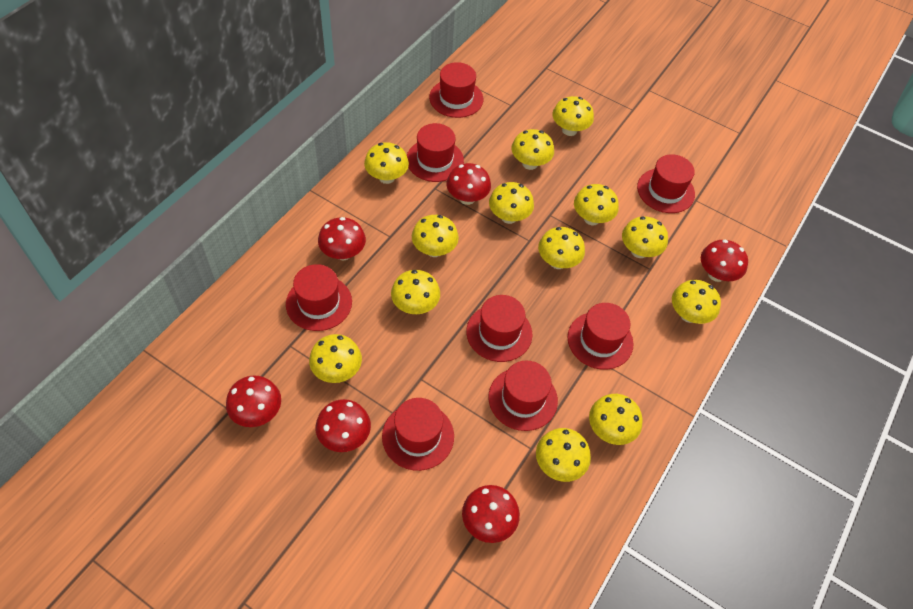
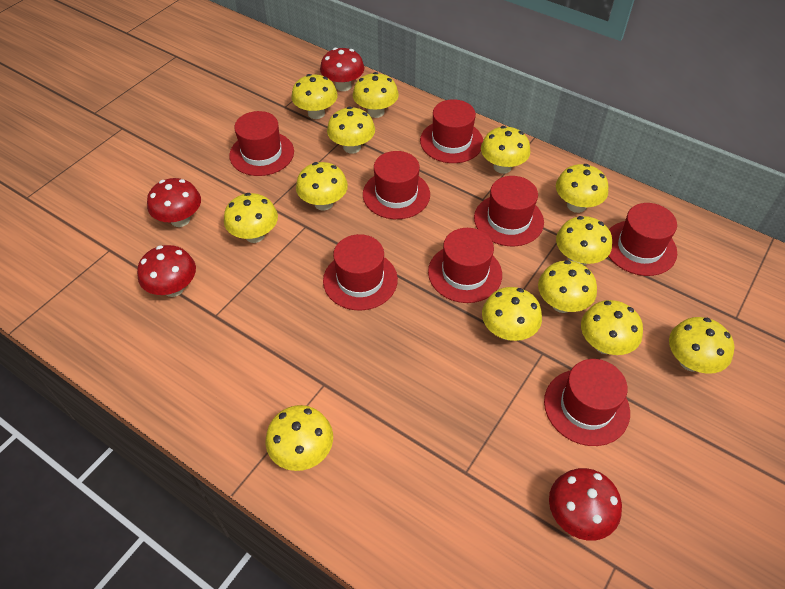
red mushroom: 6 -> 4

